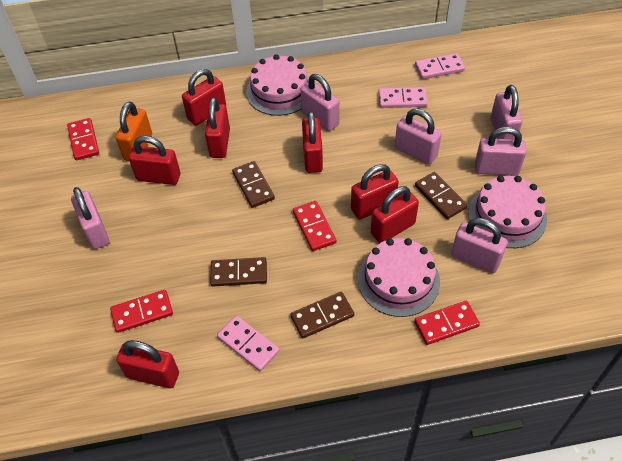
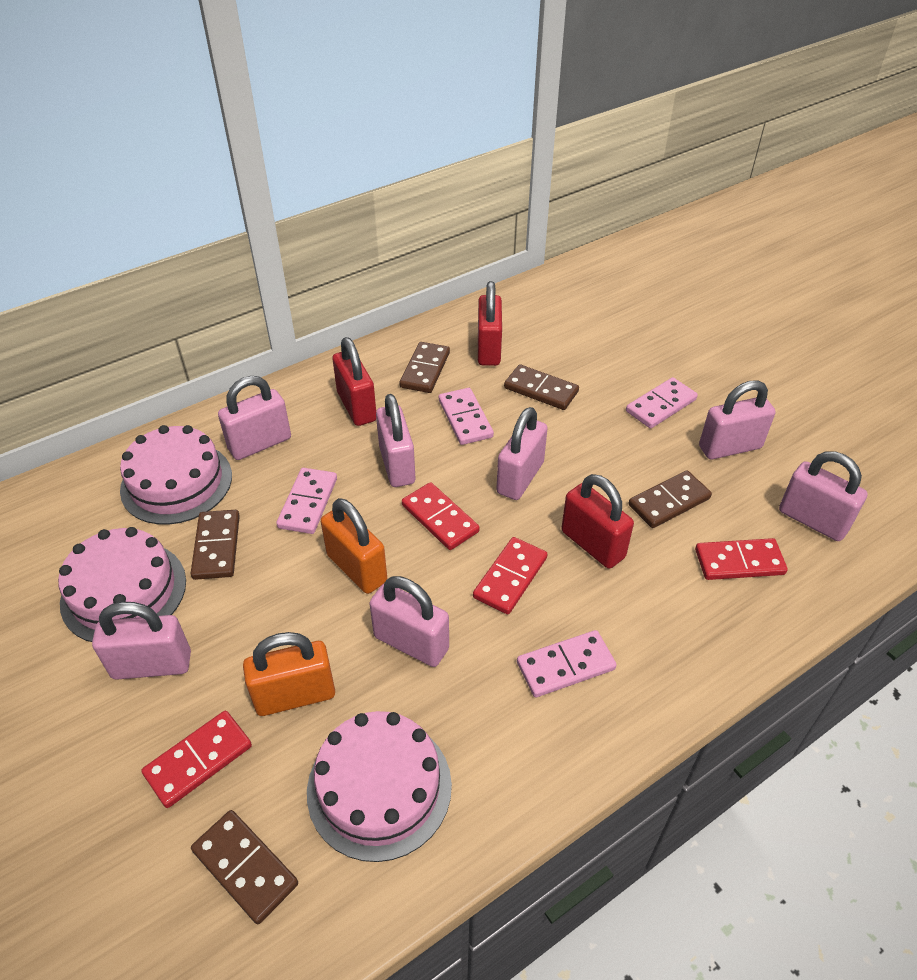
brown domino: 4 -> 5
orange padlock: 1 -> 2
pink domino: 3 -> 4
pink padlock: 6 -> 7
red padlock: 7 -> 3

